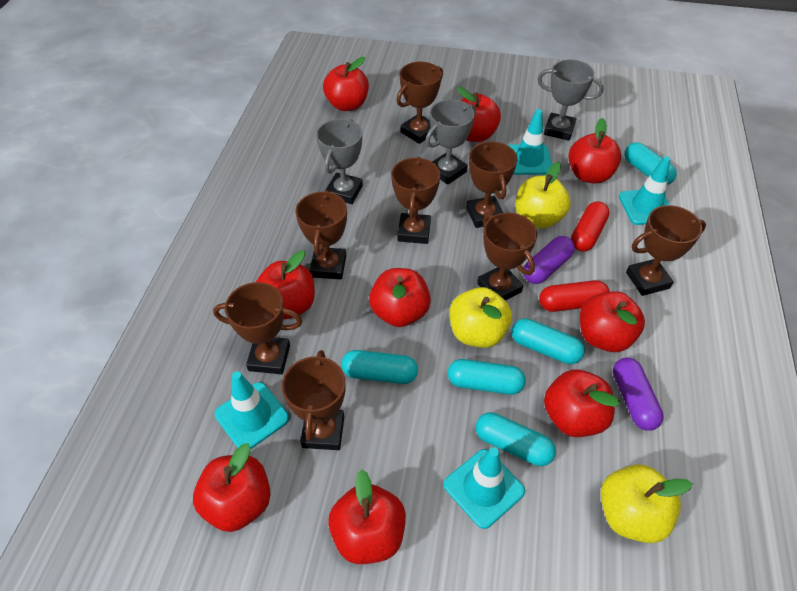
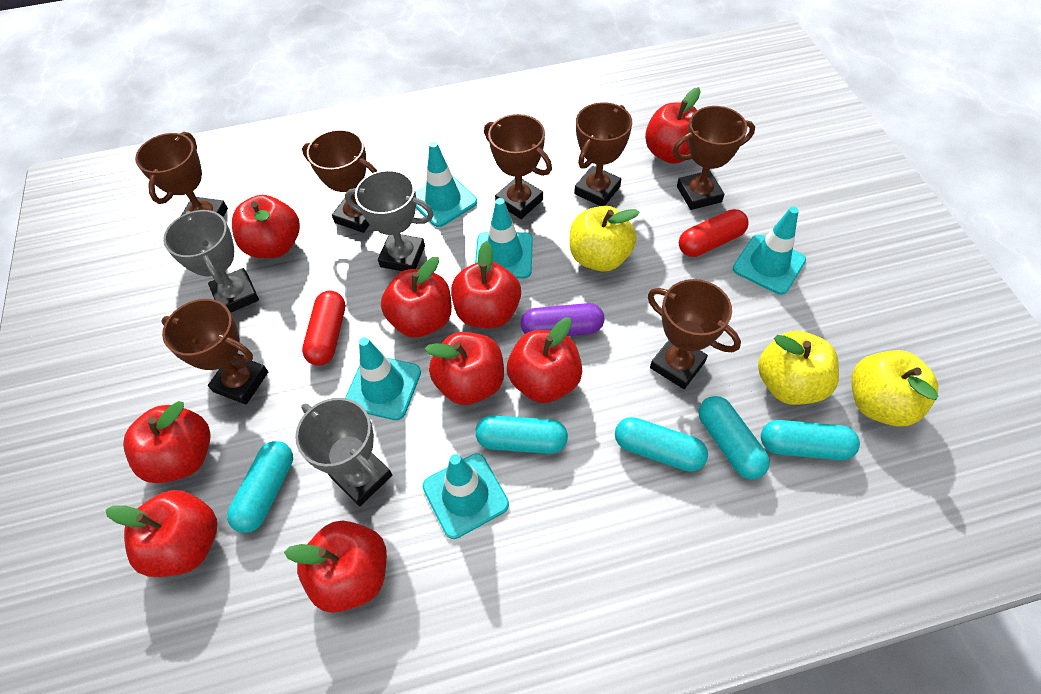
brown trophy: 8 -> 7
purple capsule: 2 -> 1
turquoise traffic cone: 4 -> 5

